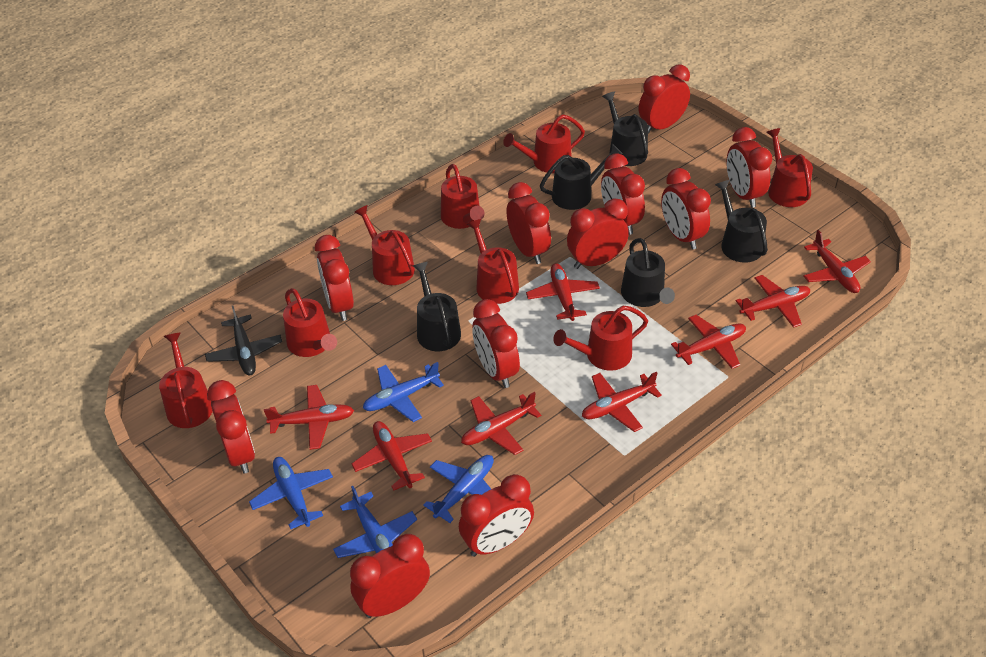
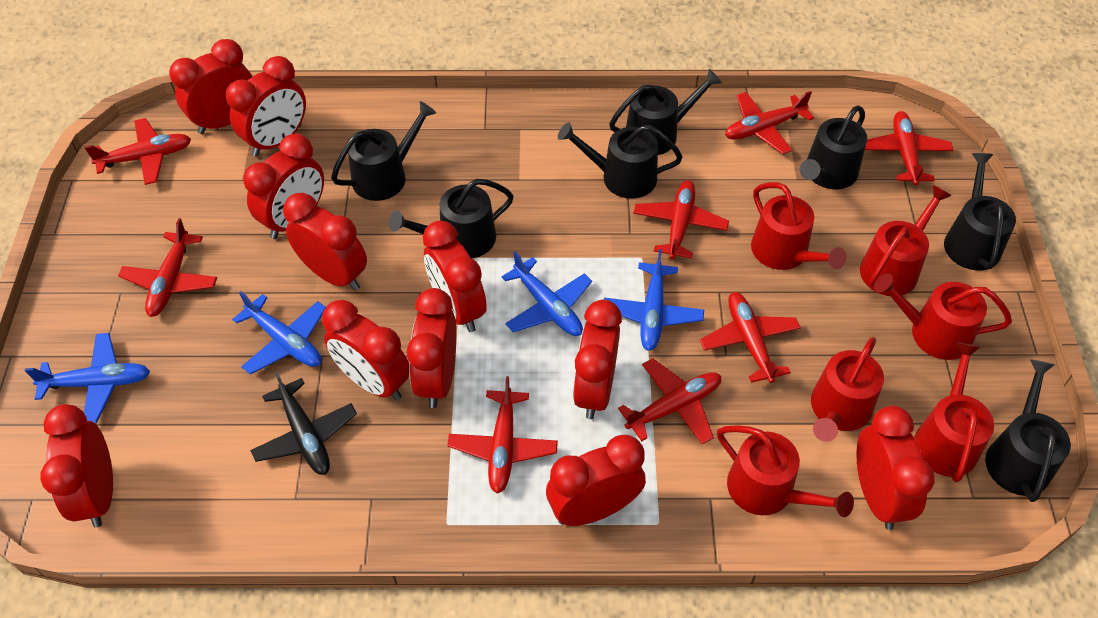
black watering can: 5 -> 7
red watering can: 8 -> 6

